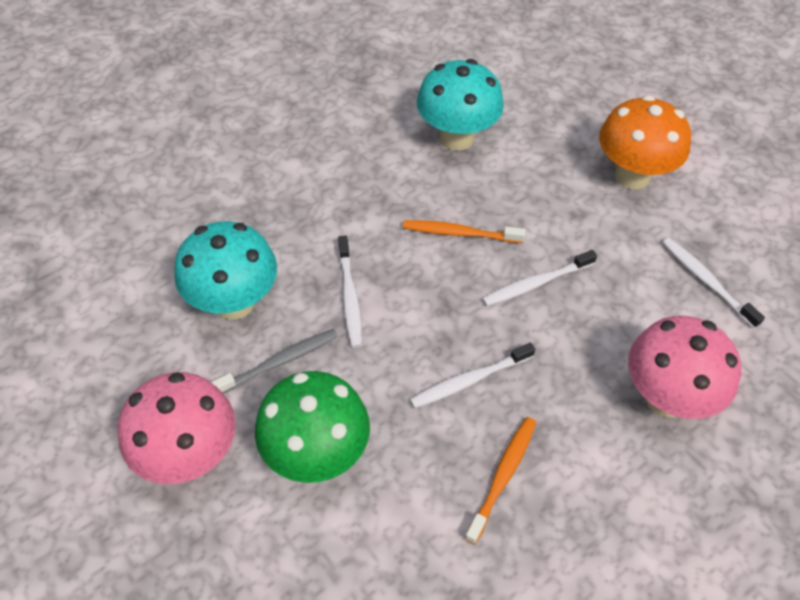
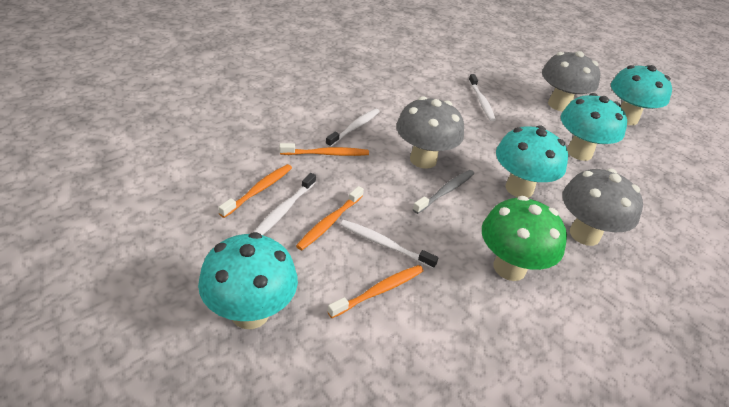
grey mushroom: 0 -> 3
orange mushroom: 1 -> 0
orange toothbrush: 2 -> 4
pink mushroom: 2 -> 0
turquoise mushroom: 2 -> 4

